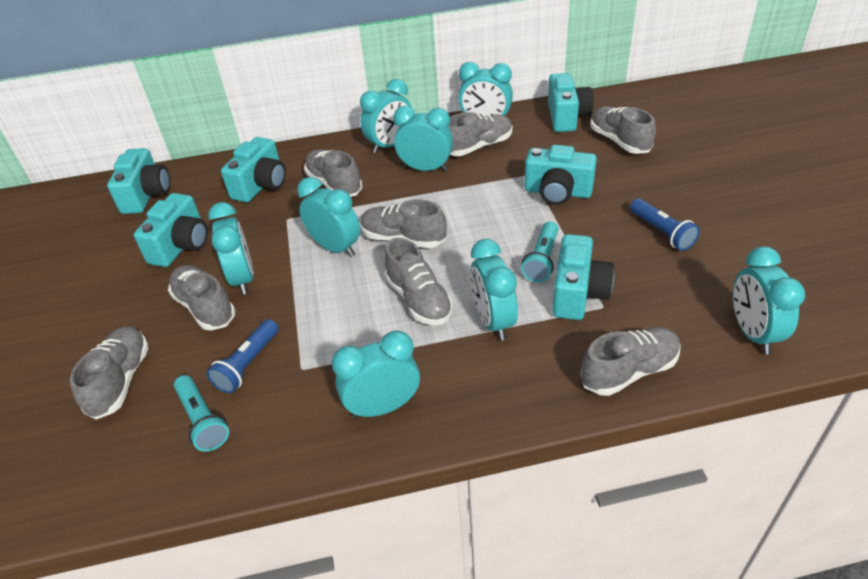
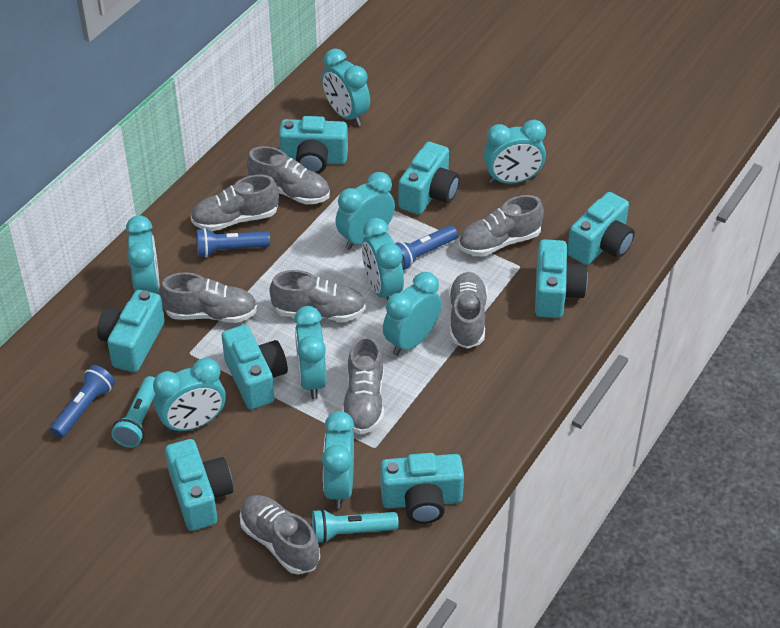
blue flashlight: 2 -> 3
turquoise camera: 6 -> 8
turquoise clock: 8 -> 9

